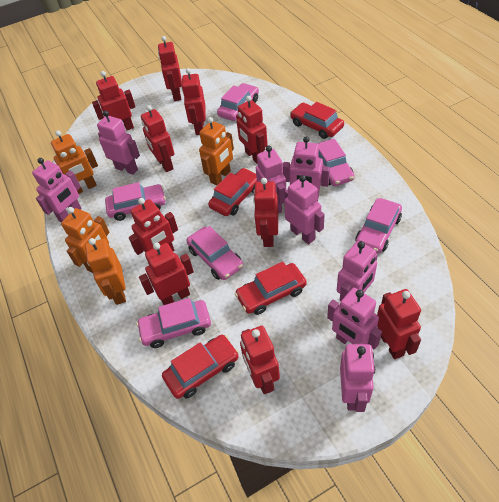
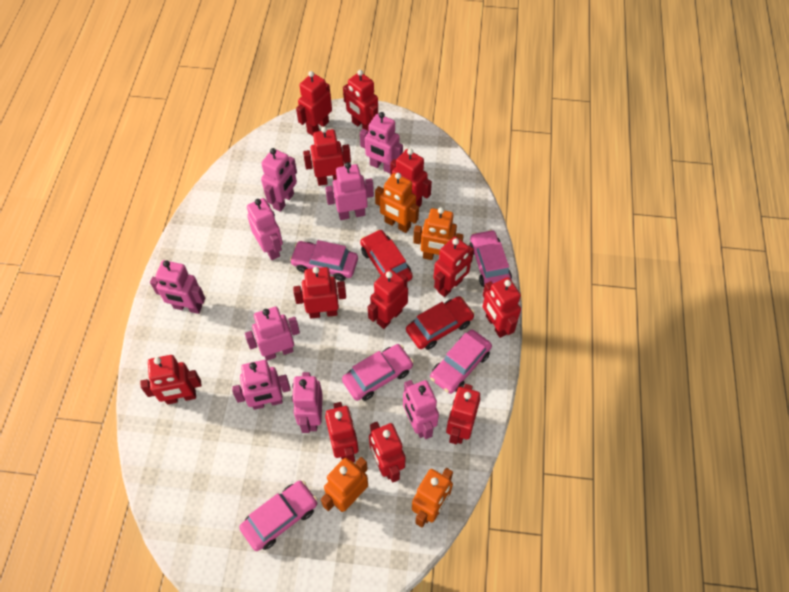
pink car: 6 -> 5
pink robot: 8 -> 9
red car: 4 -> 2
red robot: 10 -> 12

